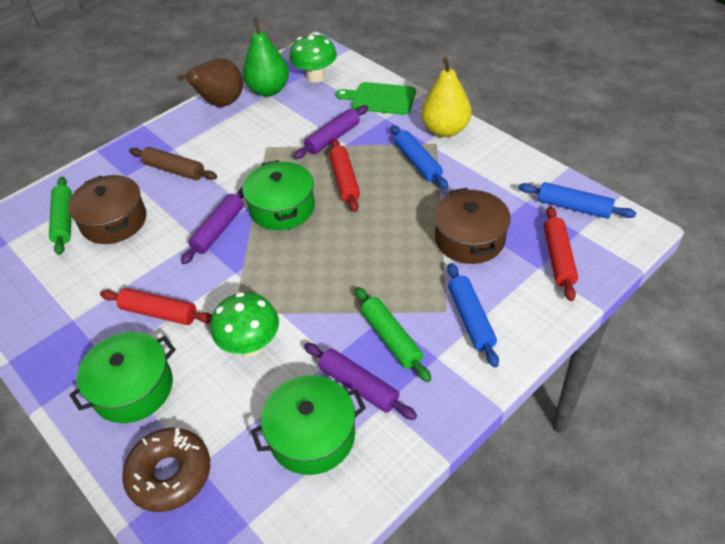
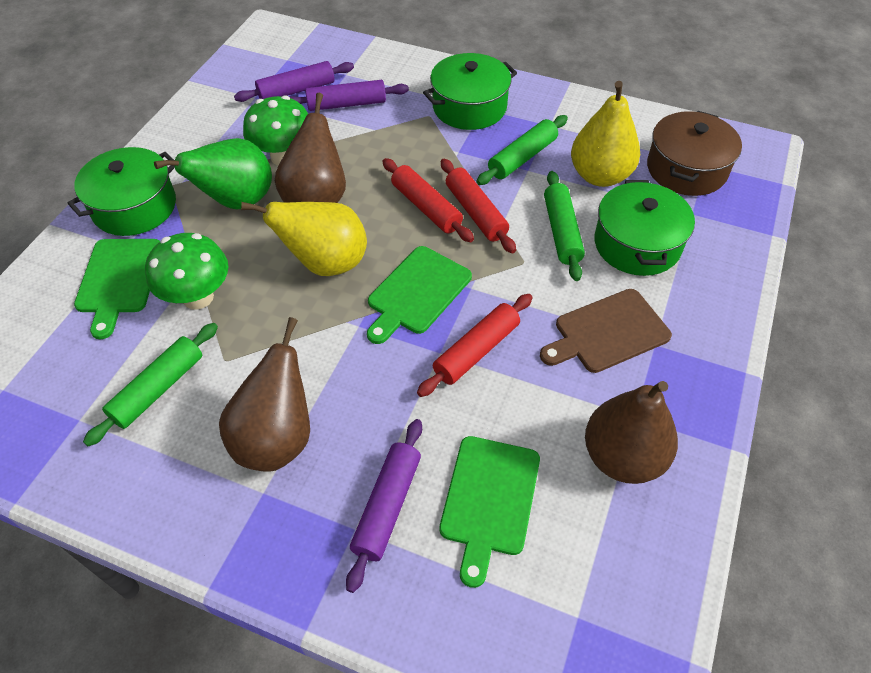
blue rolling pin: 3 -> 0
brown cutting board: 0 -> 1
brown donut: 1 -> 0
brown pear: 1 -> 3
brown pot: 2 -> 1
brown rolling pin: 1 -> 0
green cutting board: 1 -> 3
green rolling pin: 2 -> 3
yellow pear: 1 -> 2

